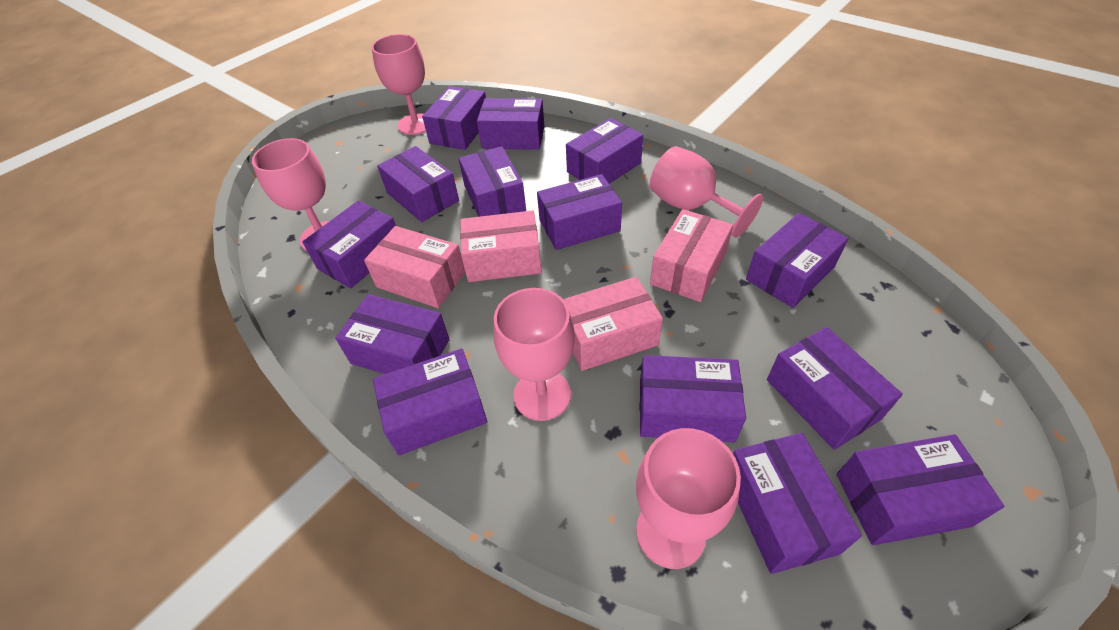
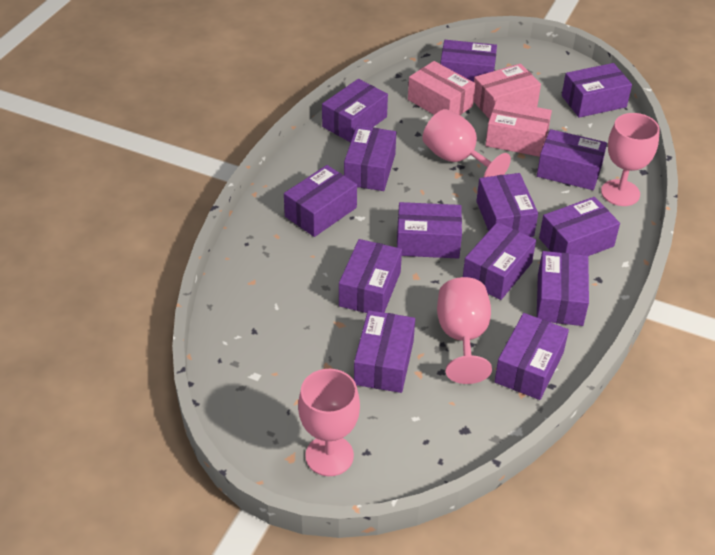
pink box: 4 -> 3
pink goblet: 5 -> 4

